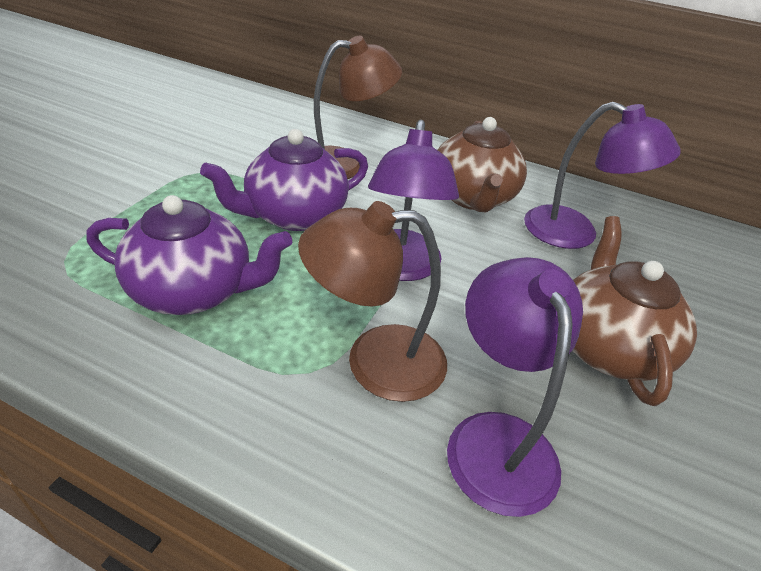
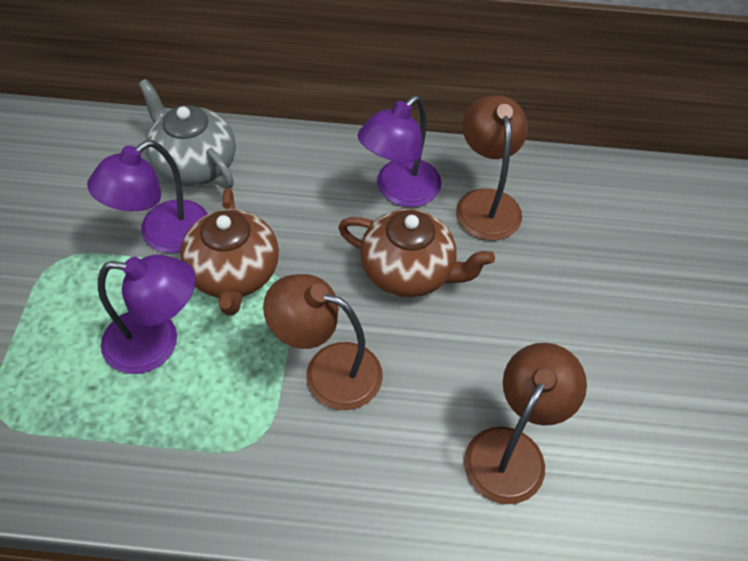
brown lamp: 2 -> 3
grey teapot: 0 -> 1
purple teapot: 2 -> 0

